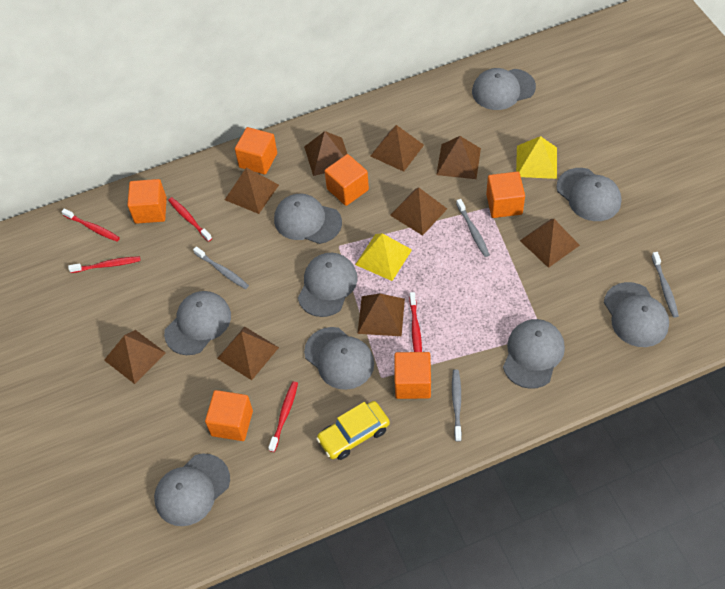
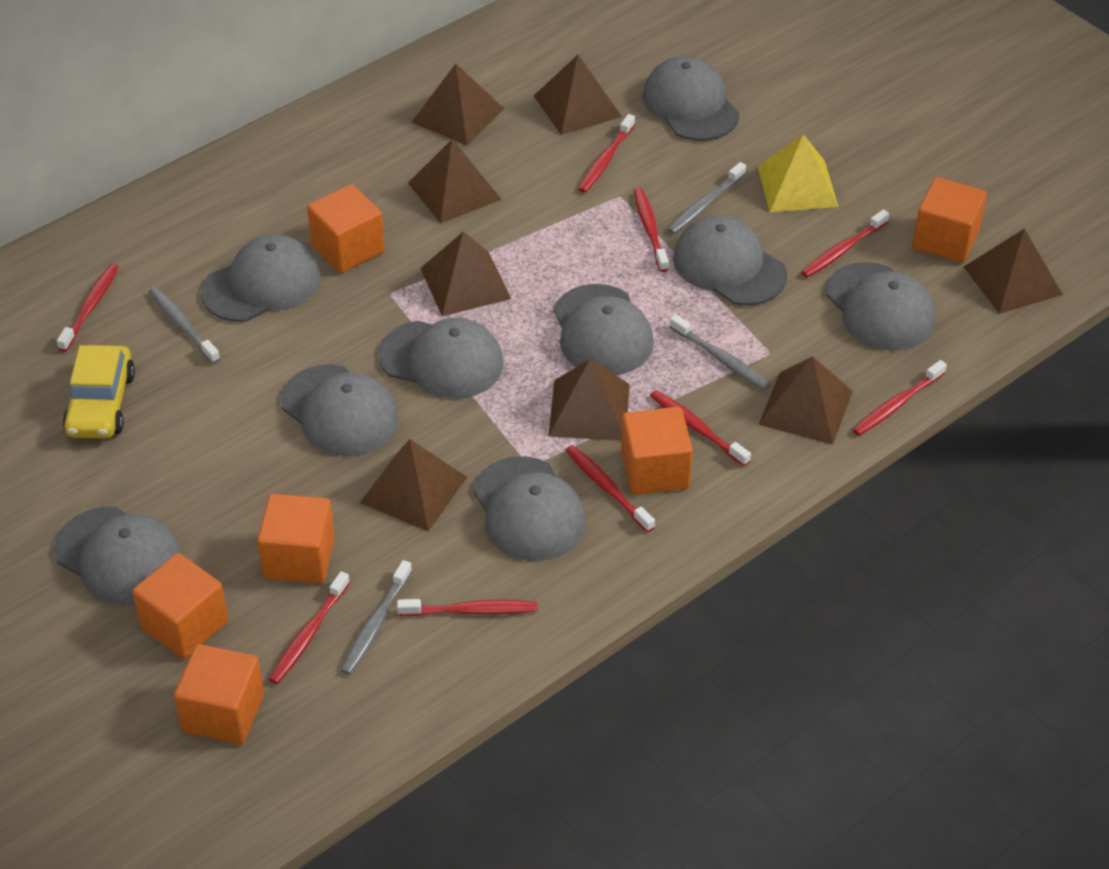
brown pyramid: 9 -> 8
red toothbrush: 5 -> 9
yellow pyramid: 2 -> 1

